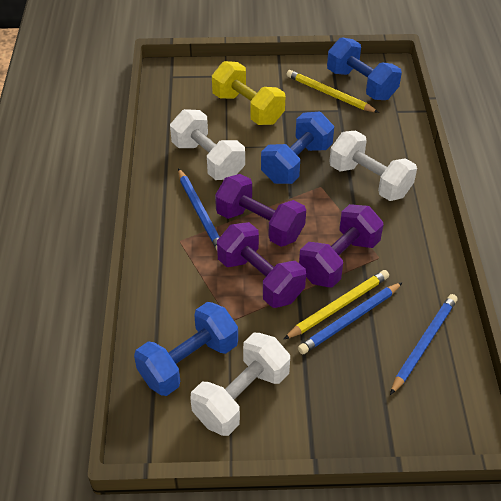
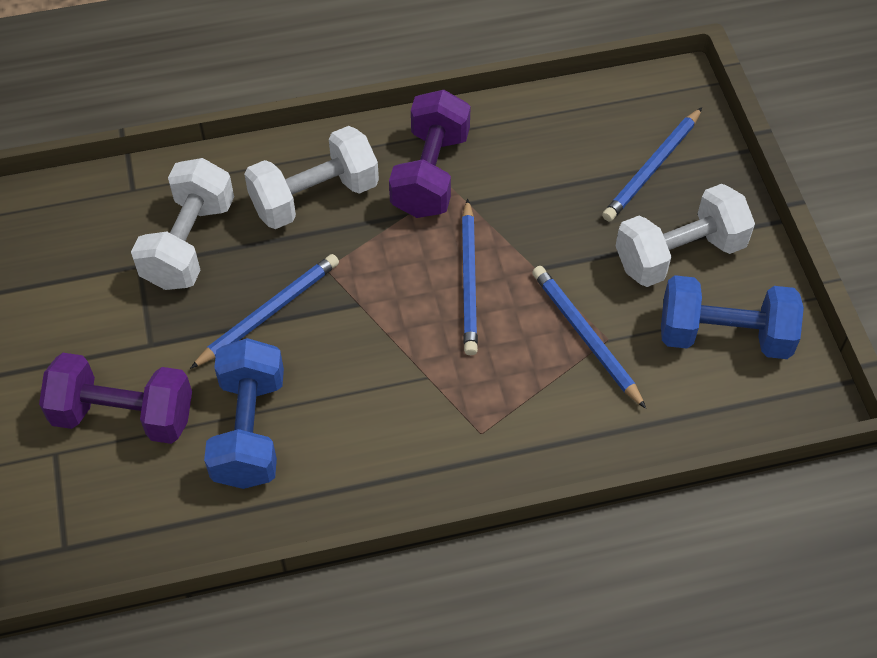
blue dumbbell: 3 -> 2
blue pencil: 3 -> 4
purple dumbbell: 3 -> 2
yellow dumbbell: 1 -> 0
yellow pencil: 2 -> 0

